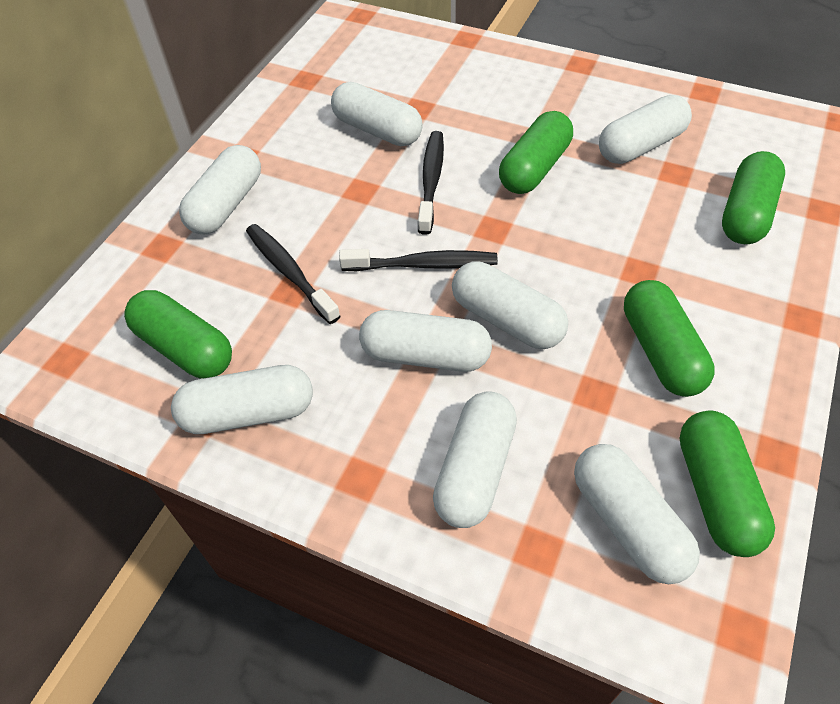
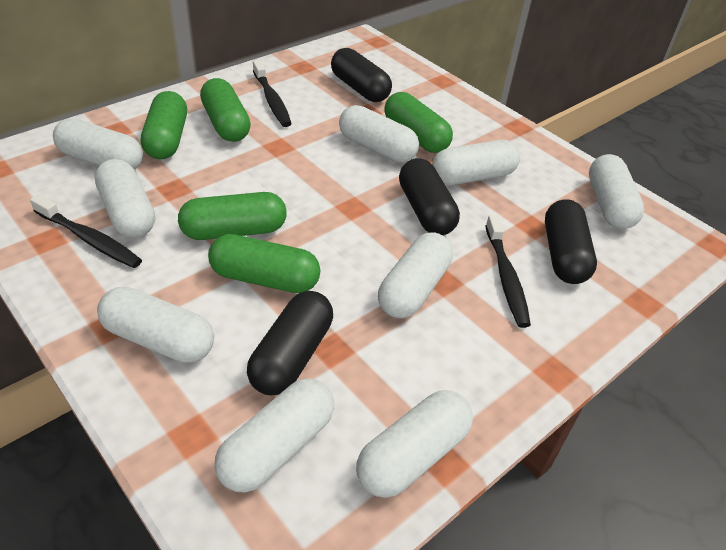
black capsule: 0 -> 4
white capsule: 8 -> 9

